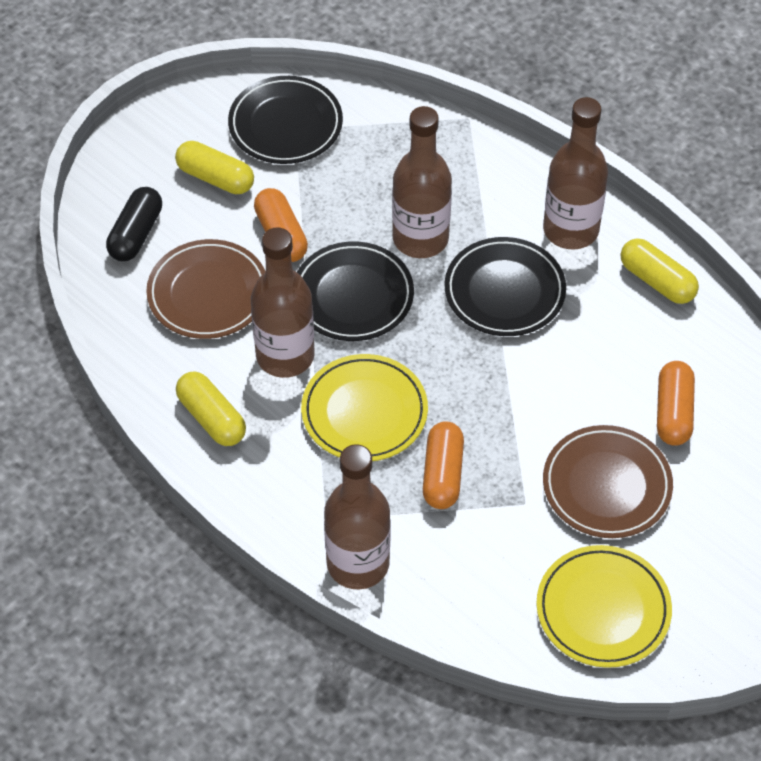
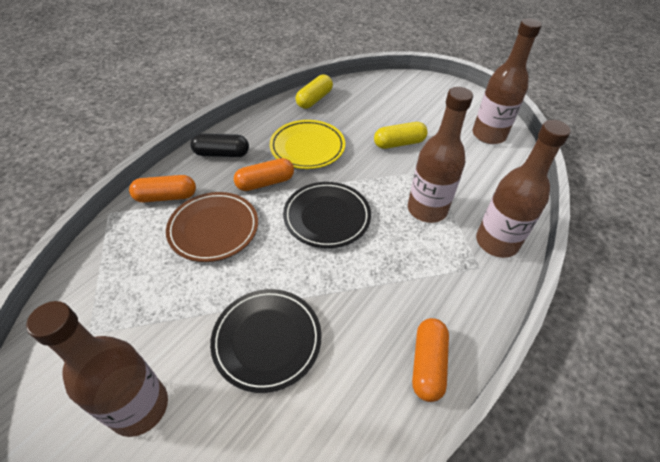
black plate: 3 -> 2
brown plate: 2 -> 1
yellow capsule: 3 -> 2
yellow plate: 2 -> 1

